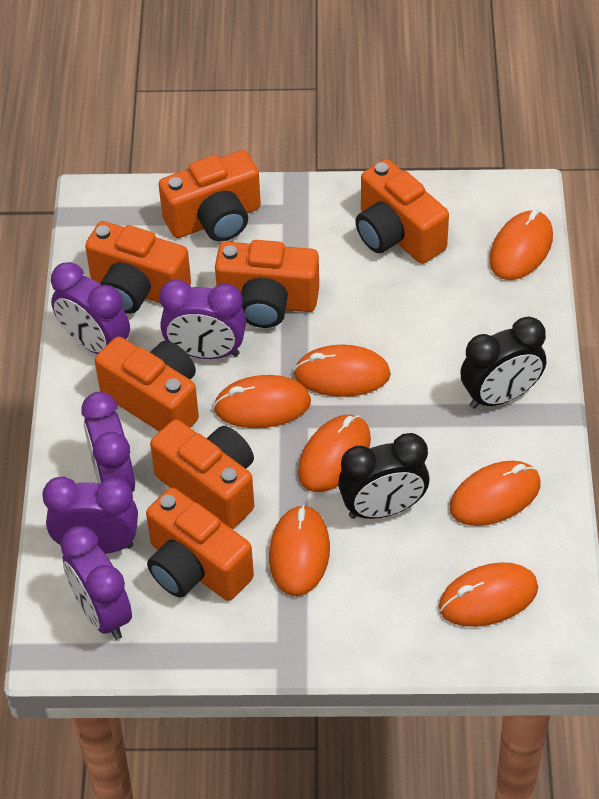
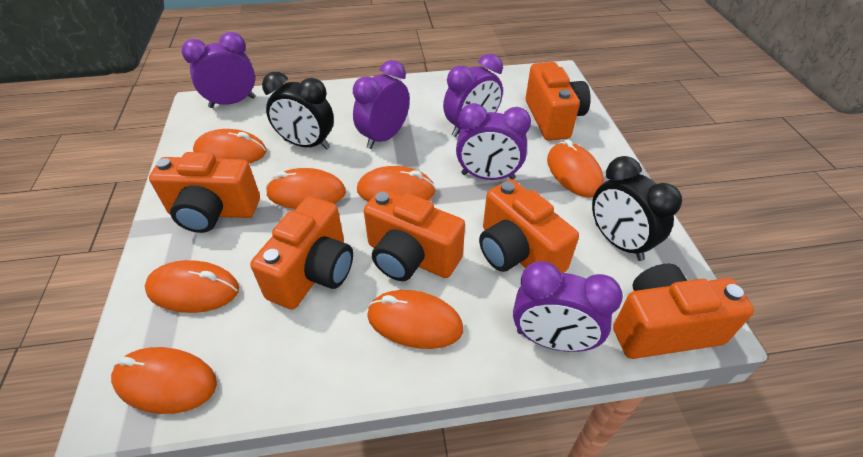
orange camera: 7 -> 6

